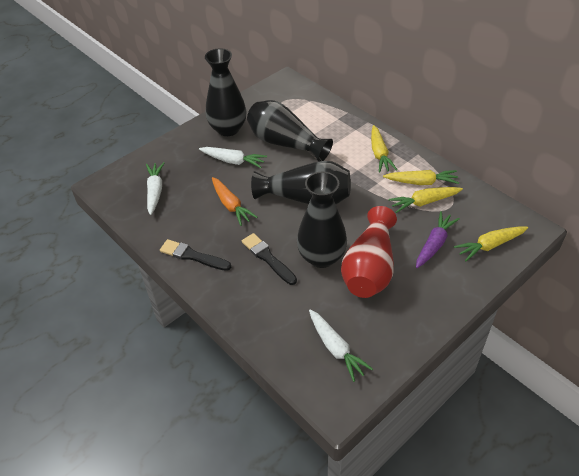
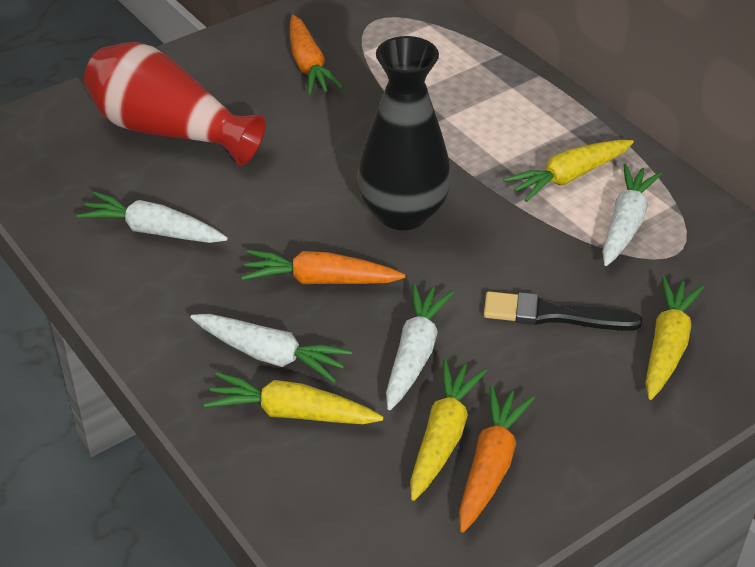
black brush: 2 -> 1
black vase: 4 -> 1
orange carrot: 1 -> 3
purple carrot: 1 -> 0
white carrot: 3 -> 4

